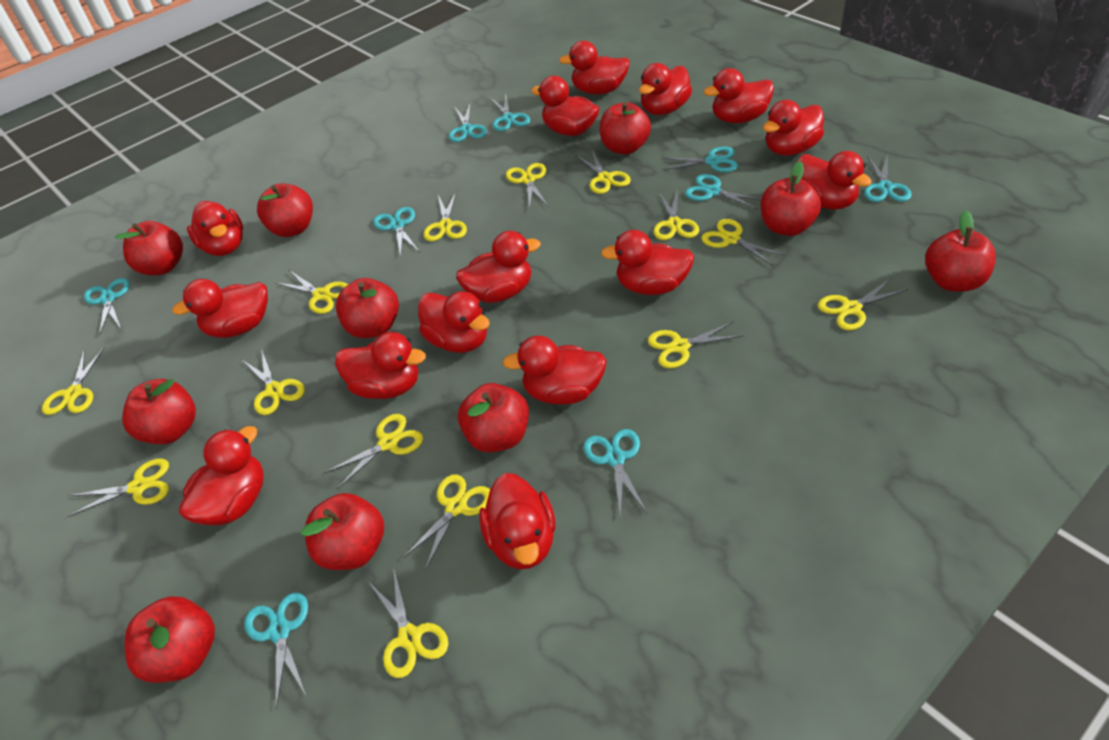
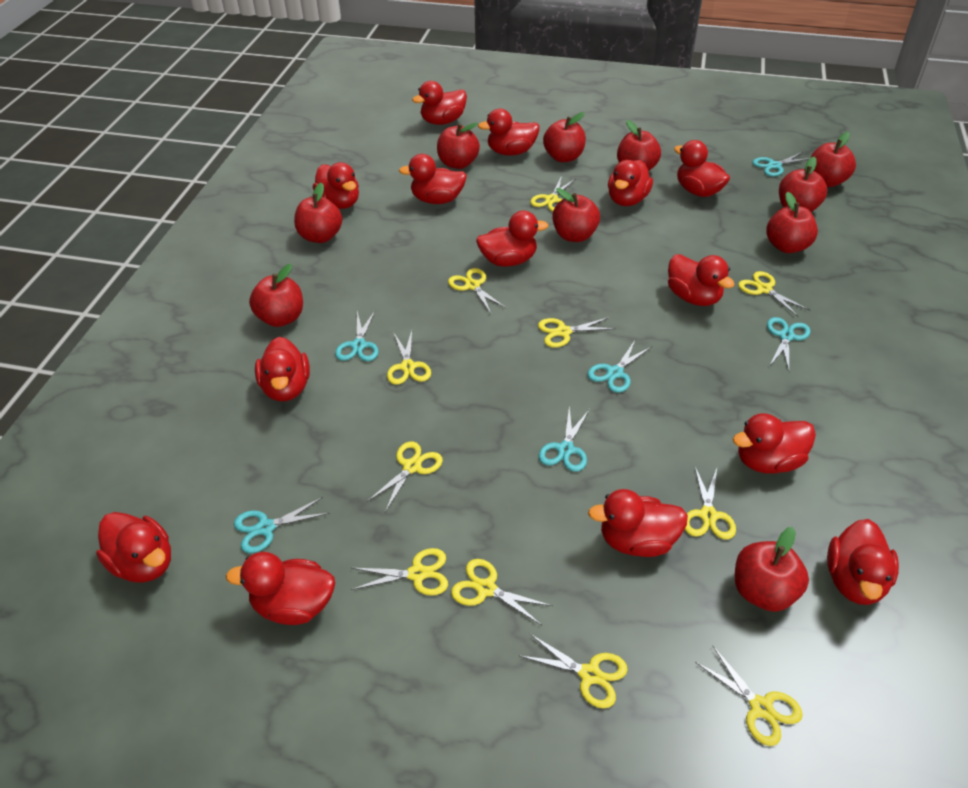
red duck: 15 -> 14
turquoise scissors: 9 -> 6
yellow scissors: 14 -> 11

